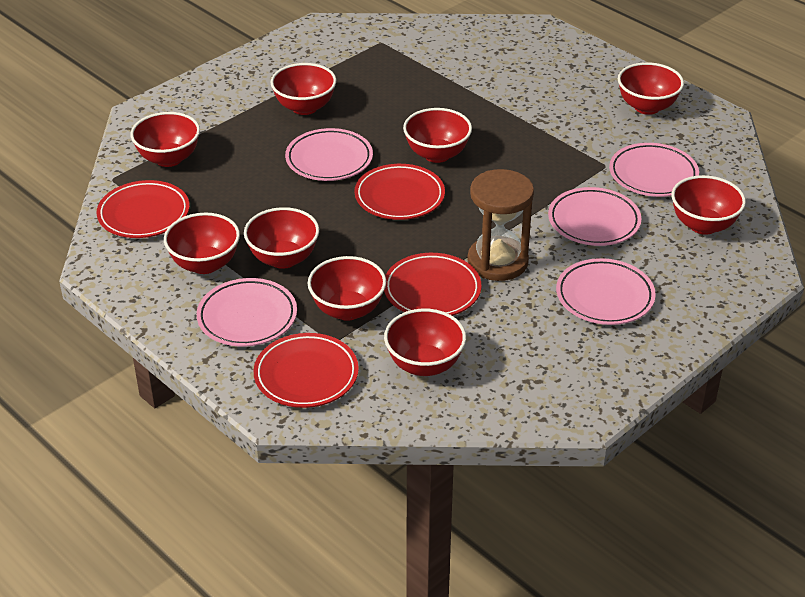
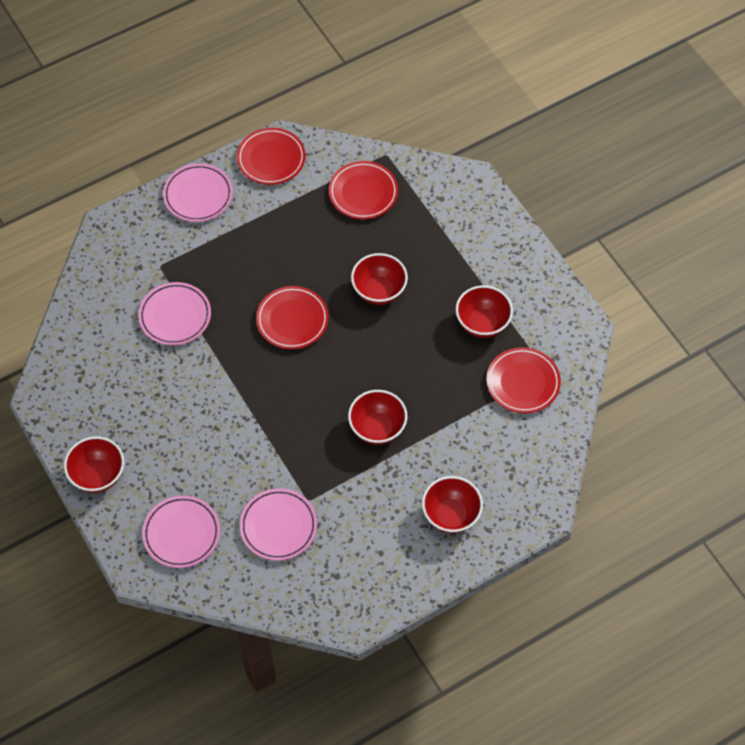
brown hourglass: 1 -> 0
pink plate: 5 -> 4
red bowl: 9 -> 5

